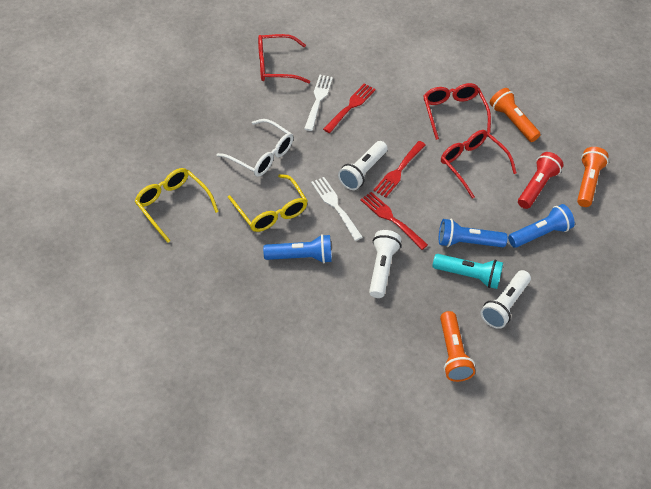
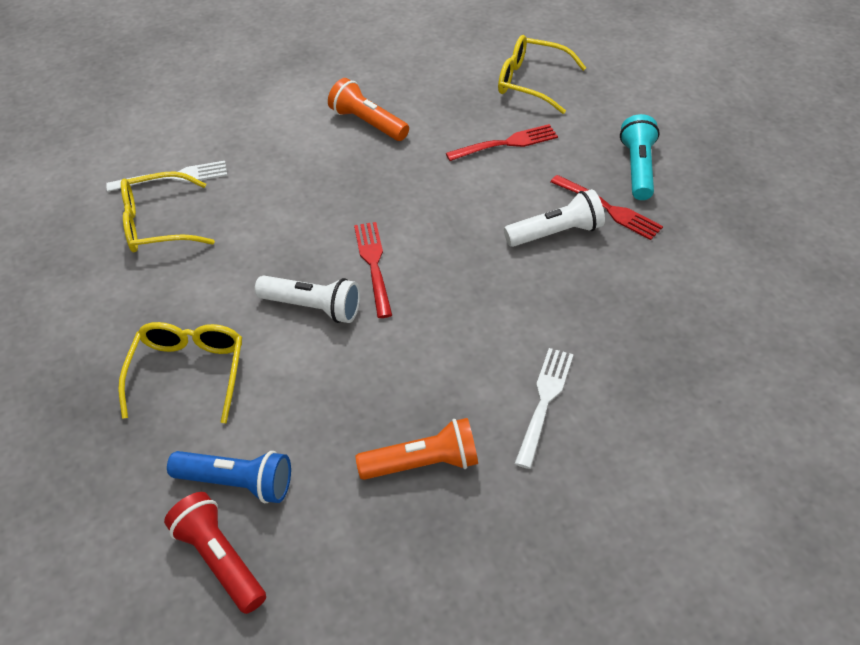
blue flashlight: 3 -> 1
orange flashlight: 3 -> 2
red glasses: 3 -> 0
white flashlight: 3 -> 2
white glasses: 1 -> 0
yellow glasses: 2 -> 3

